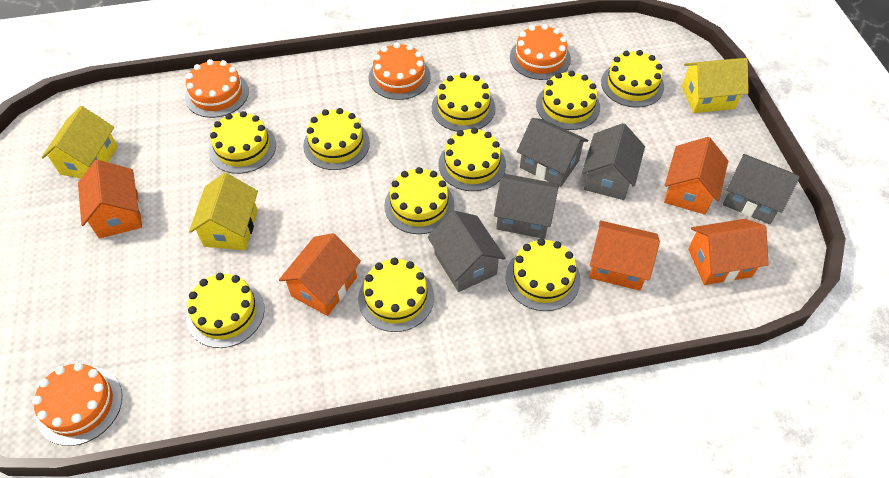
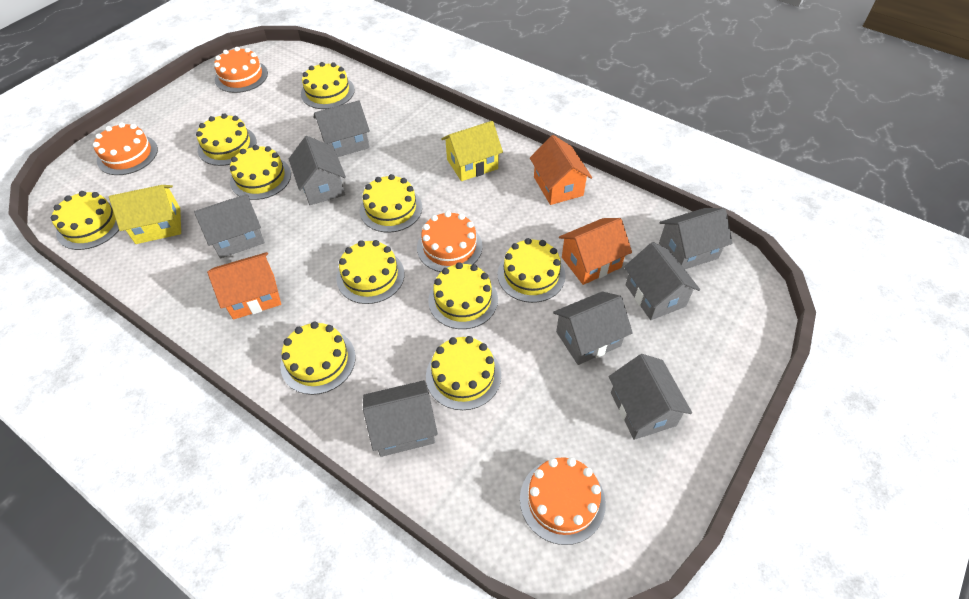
grey house: 5 -> 8
orange house: 5 -> 3
yellow house: 3 -> 2

